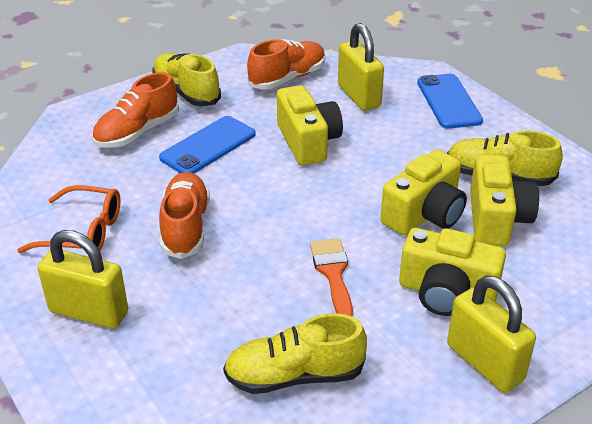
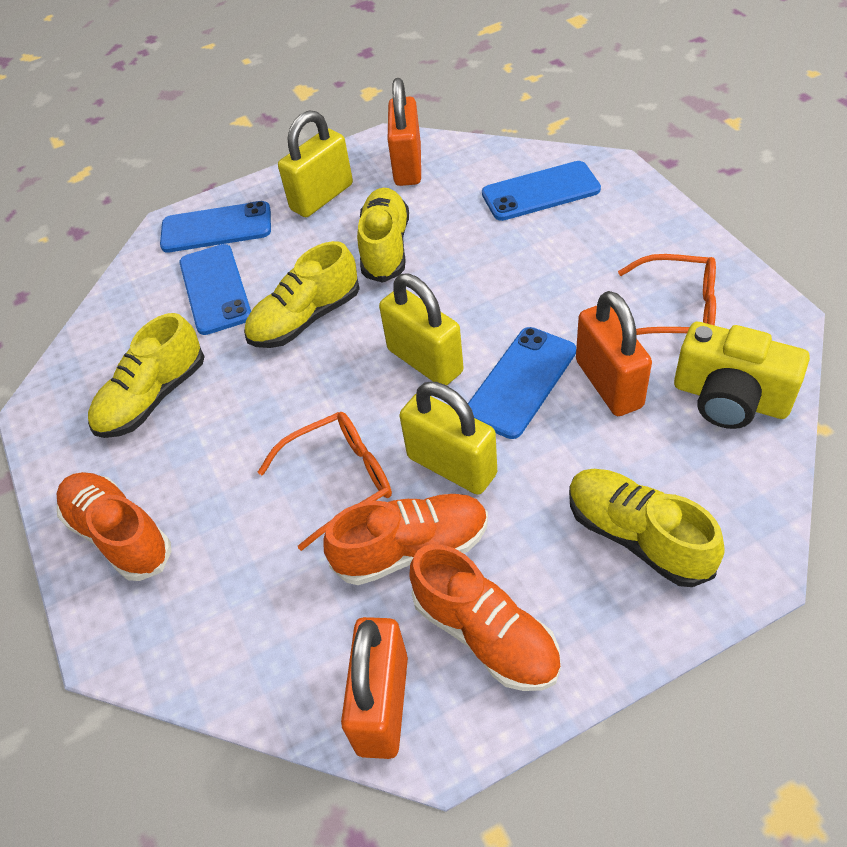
blue phone: 2 -> 4
orange brush: 1 -> 0
orange glasses: 1 -> 2
orange padlock: 0 -> 3
yellow camera: 4 -> 1
yellow shoe: 3 -> 4

